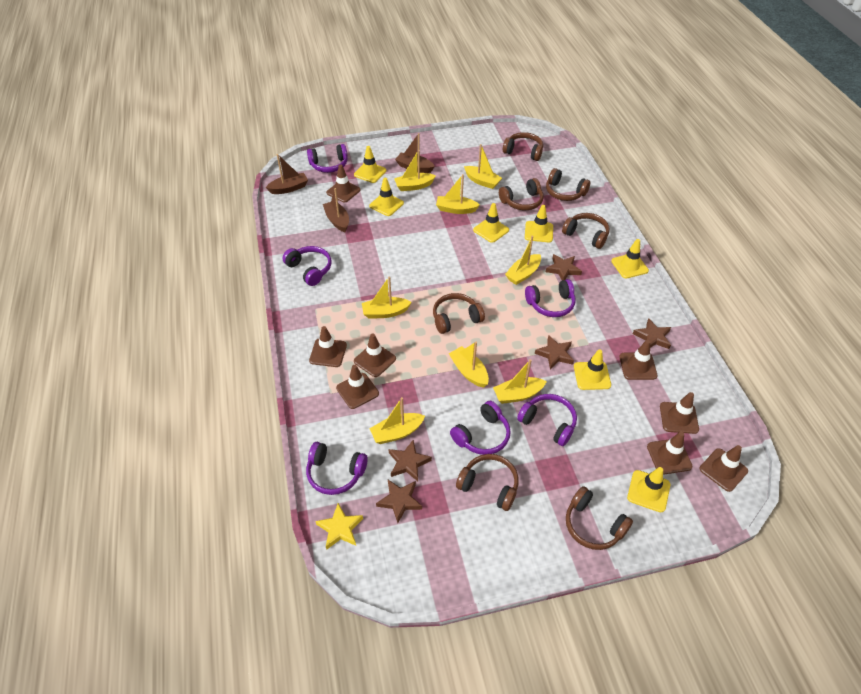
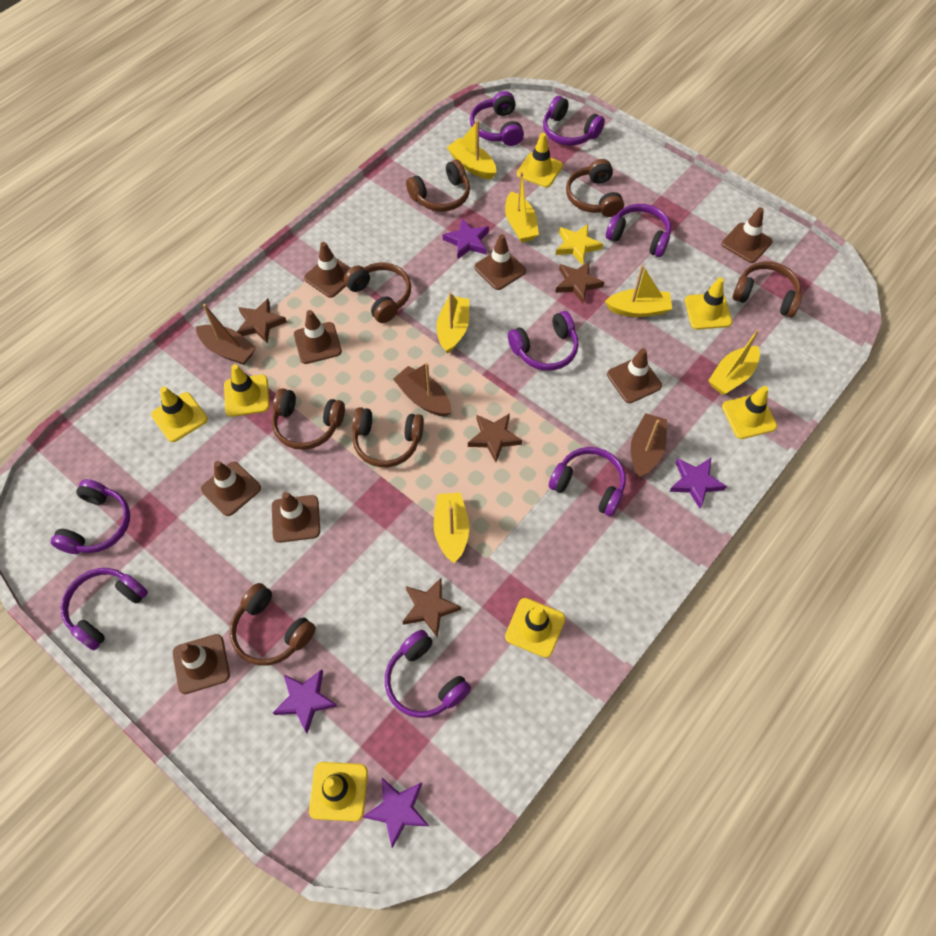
brown star: 5 -> 4
purple headphones: 6 -> 8
purple star: 0 -> 4
yellow boat: 8 -> 6

